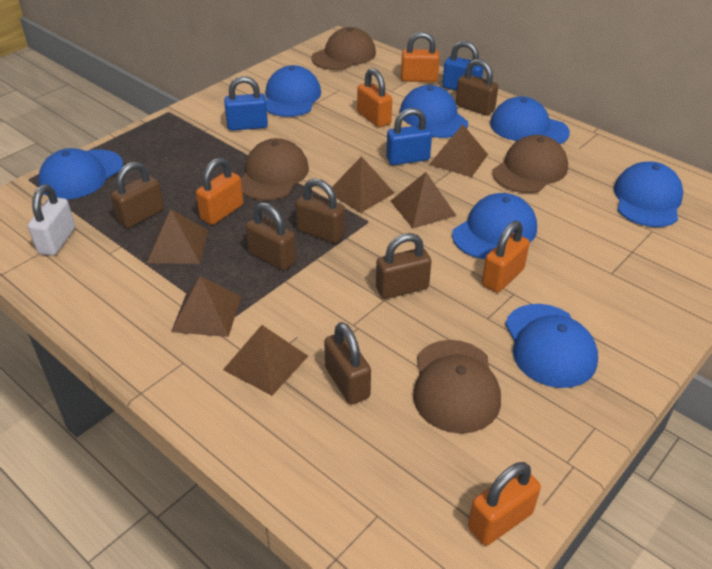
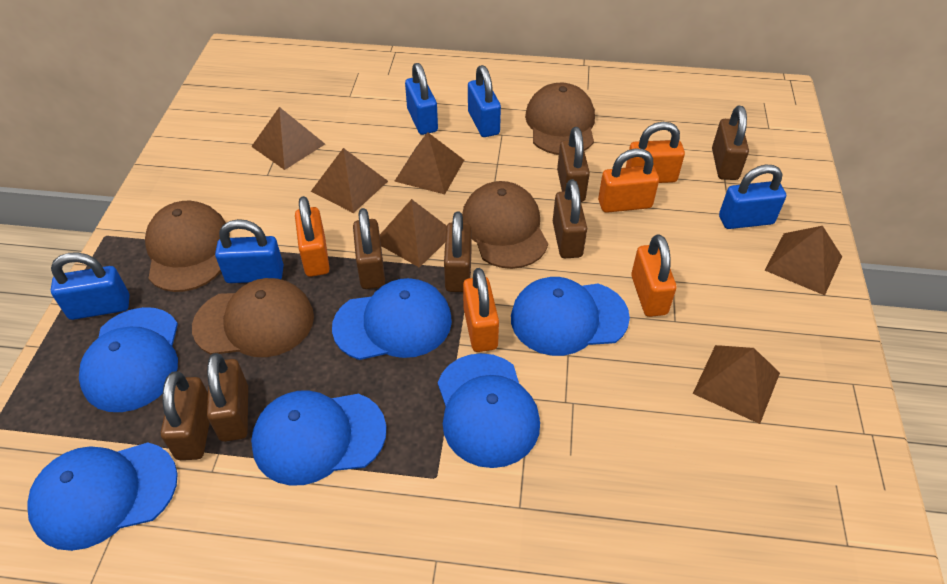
blue cap: 7 -> 6
blue padlock: 3 -> 5
brown padlock: 6 -> 7
white padlock: 1 -> 0

